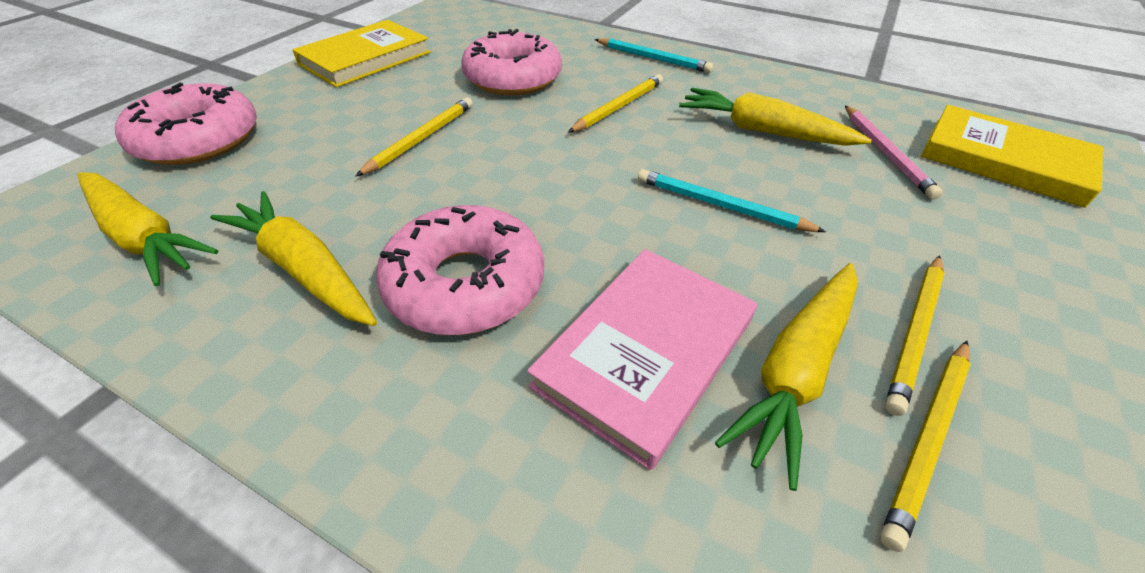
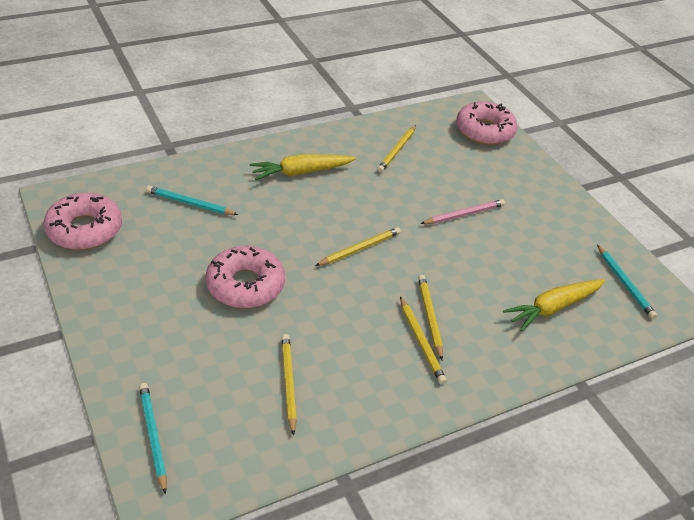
pink book: 1 -> 0
turquoise pencil: 2 -> 3
yellow book: 2 -> 0
yellow carrot: 4 -> 2
yellow pencil: 4 -> 5

